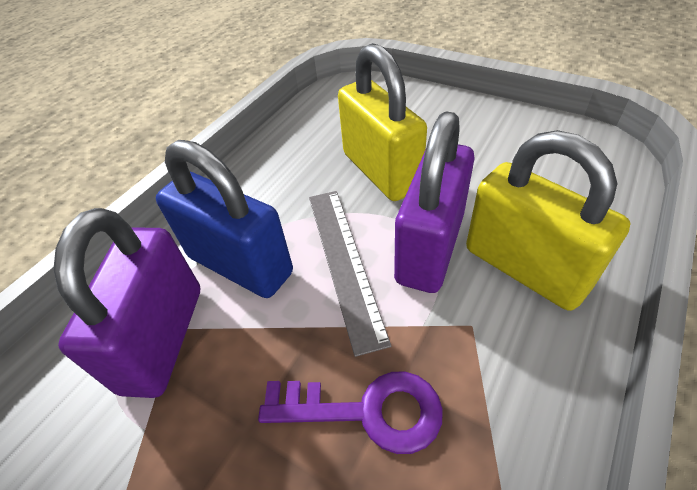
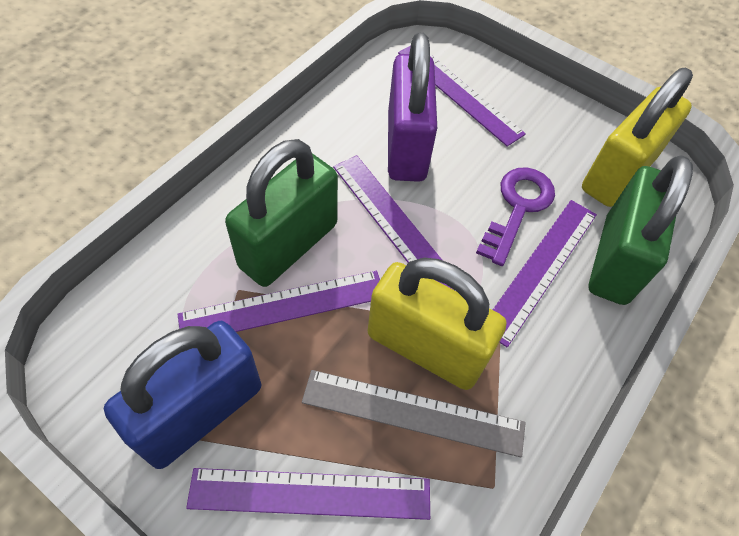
green padlock: 0 -> 2
purple padlock: 2 -> 1
purple ruler: 0 -> 5

